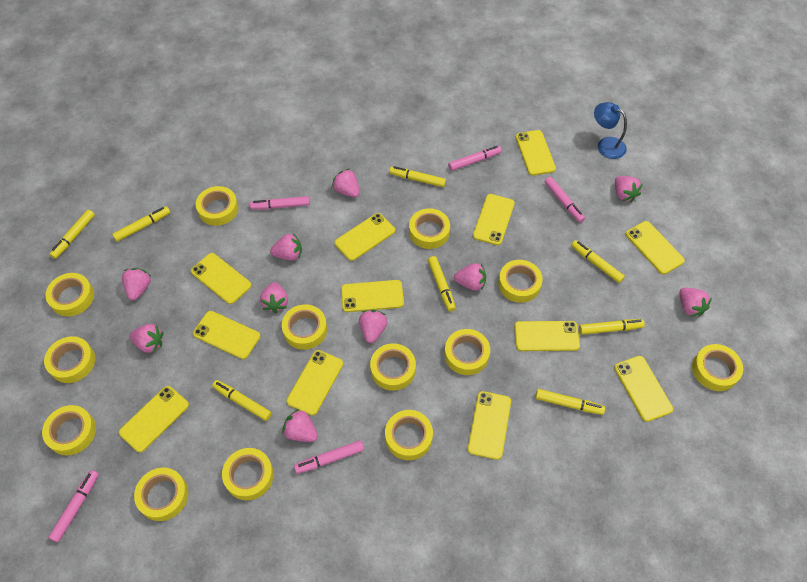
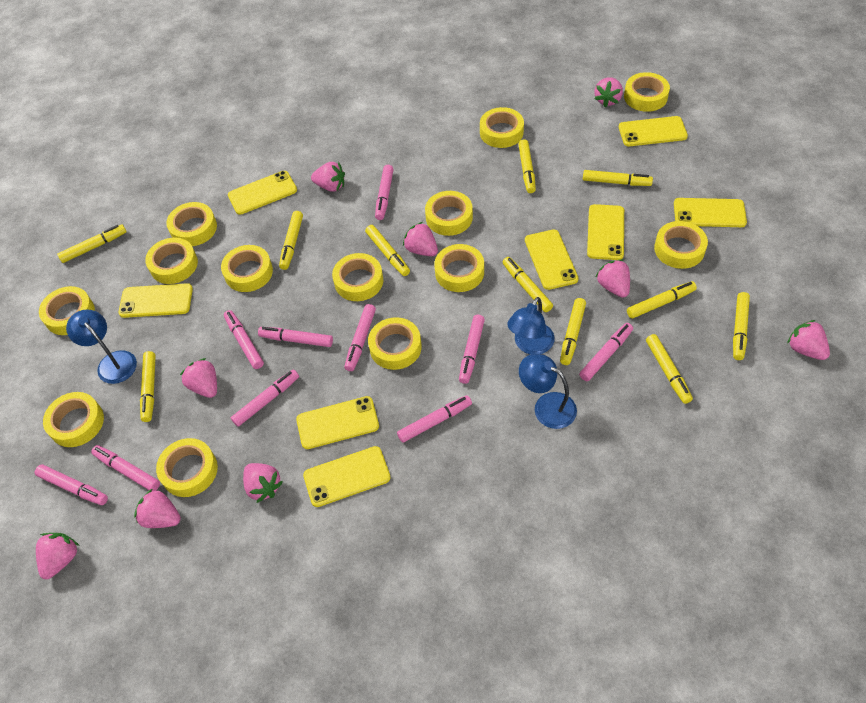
blue lamp: 1 -> 3
pink marker: 5 -> 10
pink strawberry: 10 -> 9
yellow marker: 8 -> 11
yellow phone: 12 -> 8

